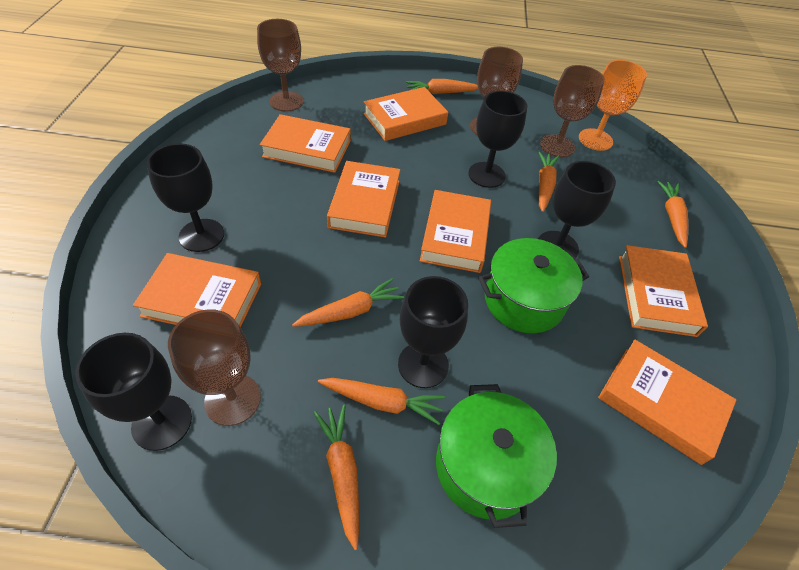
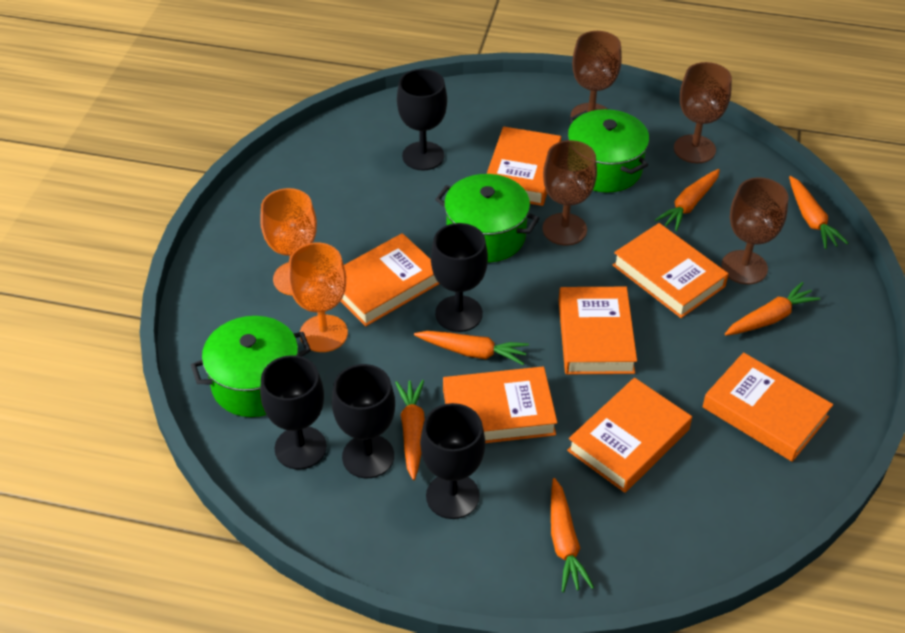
green pot: 2 -> 3
orange goblet: 1 -> 2

